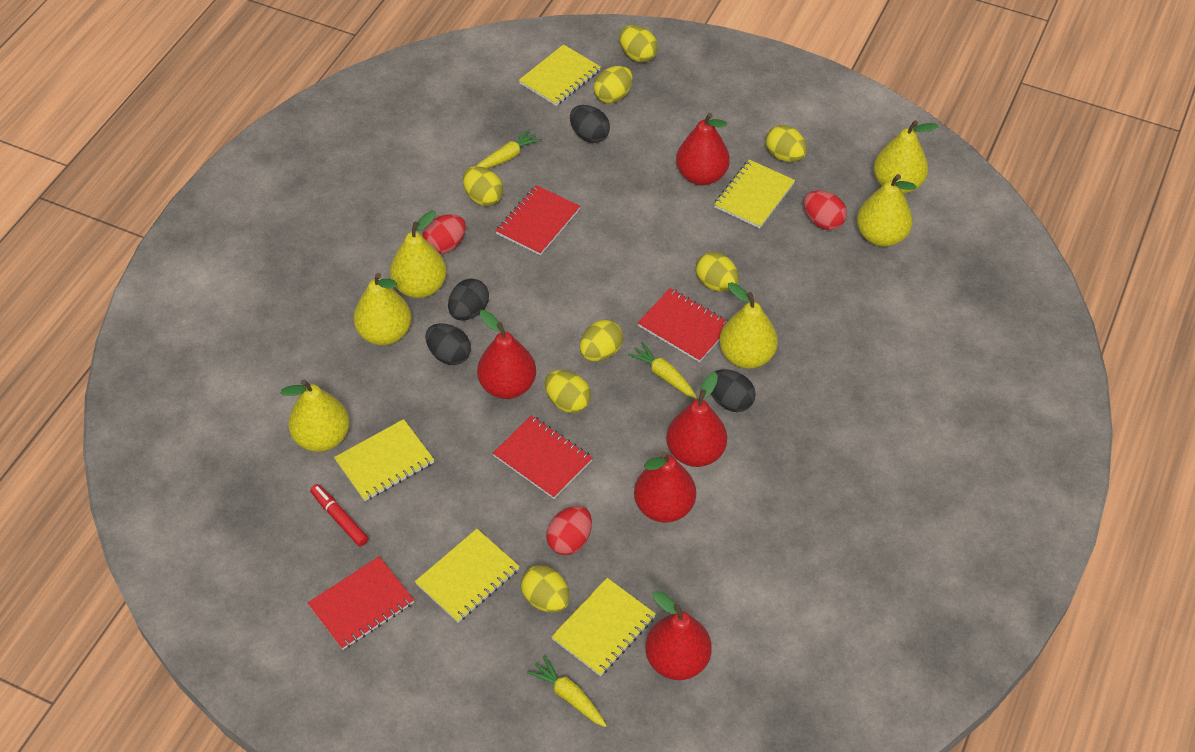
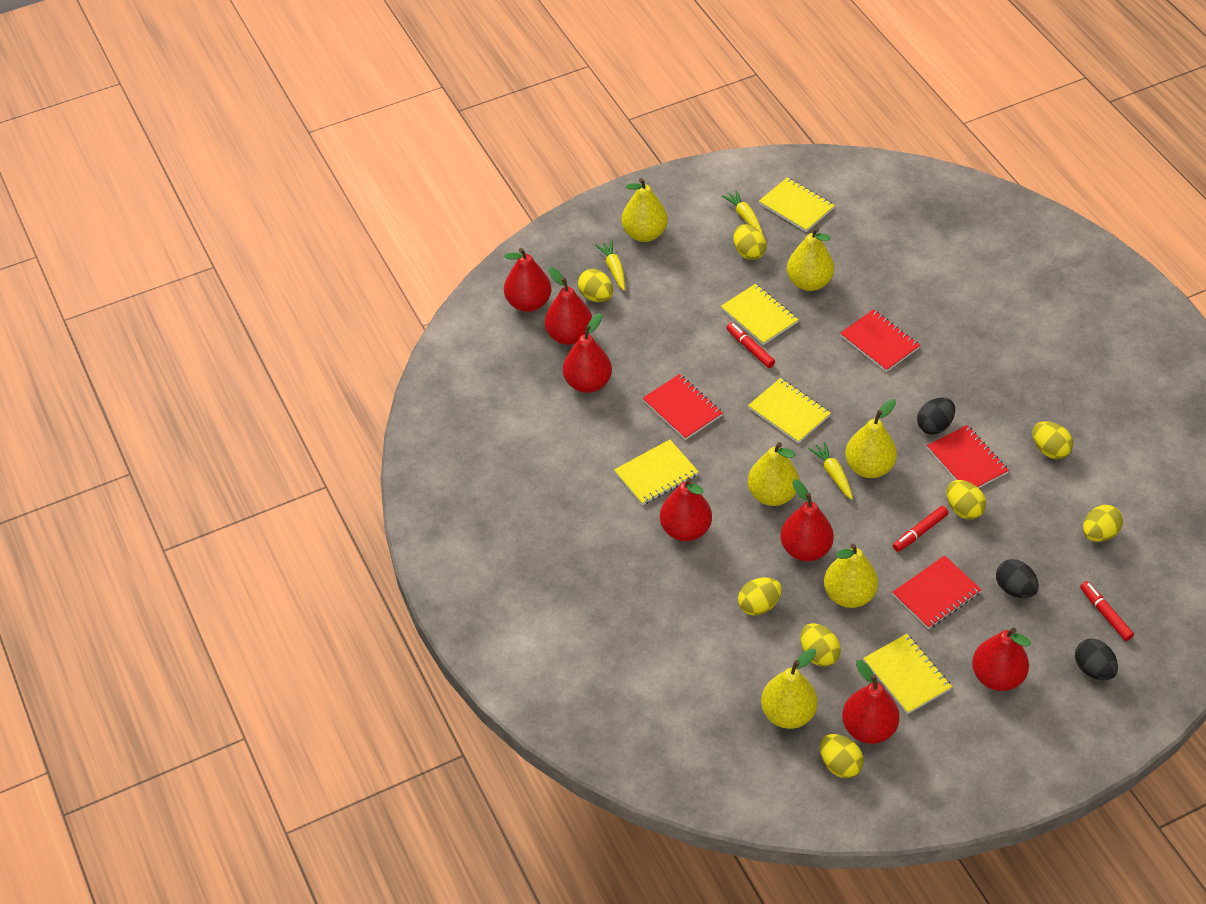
black egg: 4 -> 3
red egg: 3 -> 0
red marker: 1 -> 3
red pear: 5 -> 7

